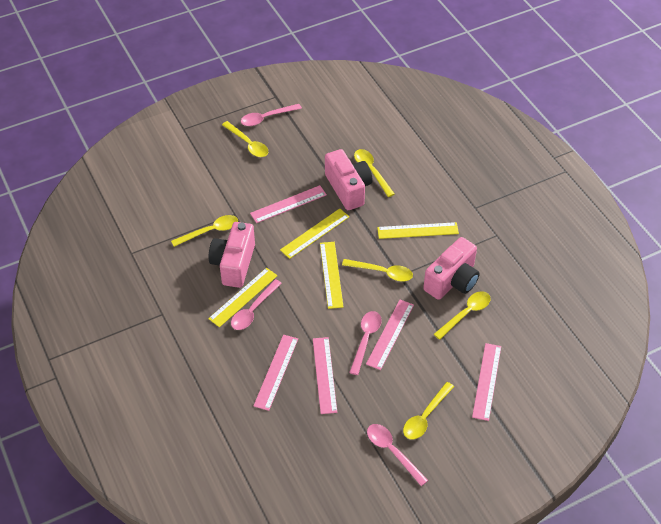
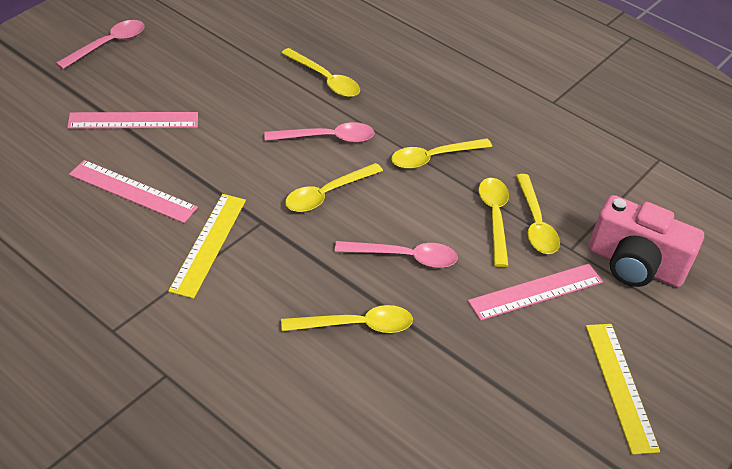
pink camera: 3 -> 1
pink ruler: 5 -> 3
pink spoon: 4 -> 3
yellow ruler: 4 -> 2

